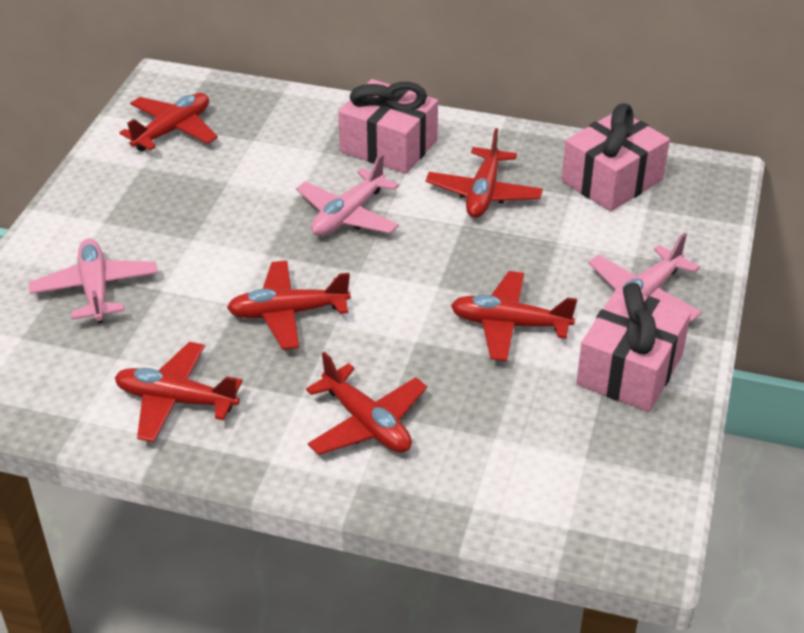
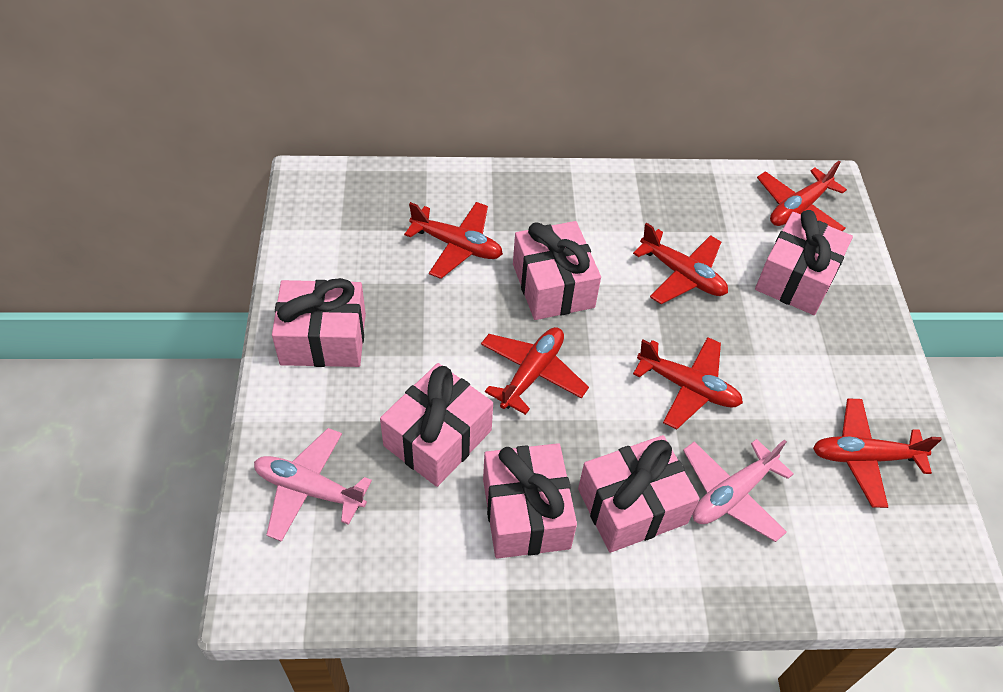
pink gift: 3 -> 6
pink plane: 3 -> 2

